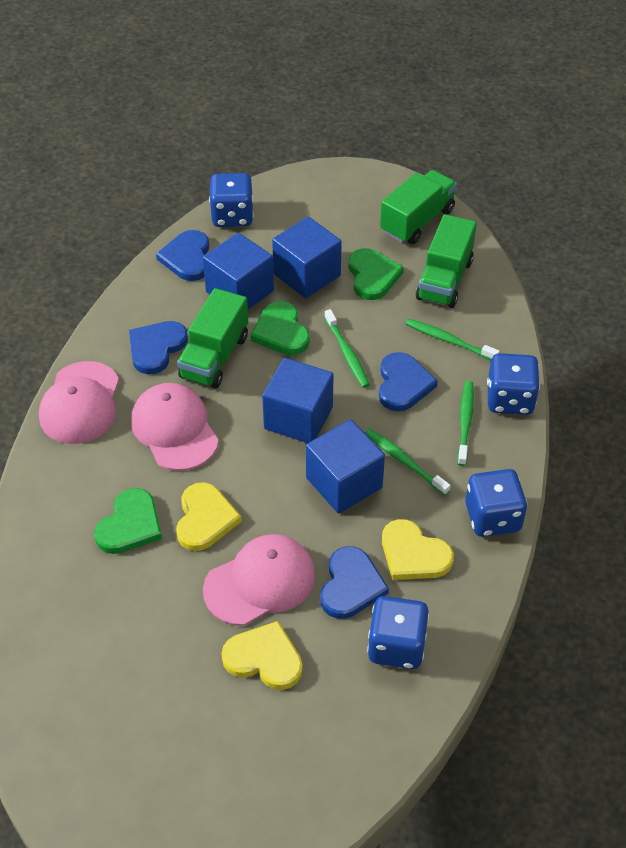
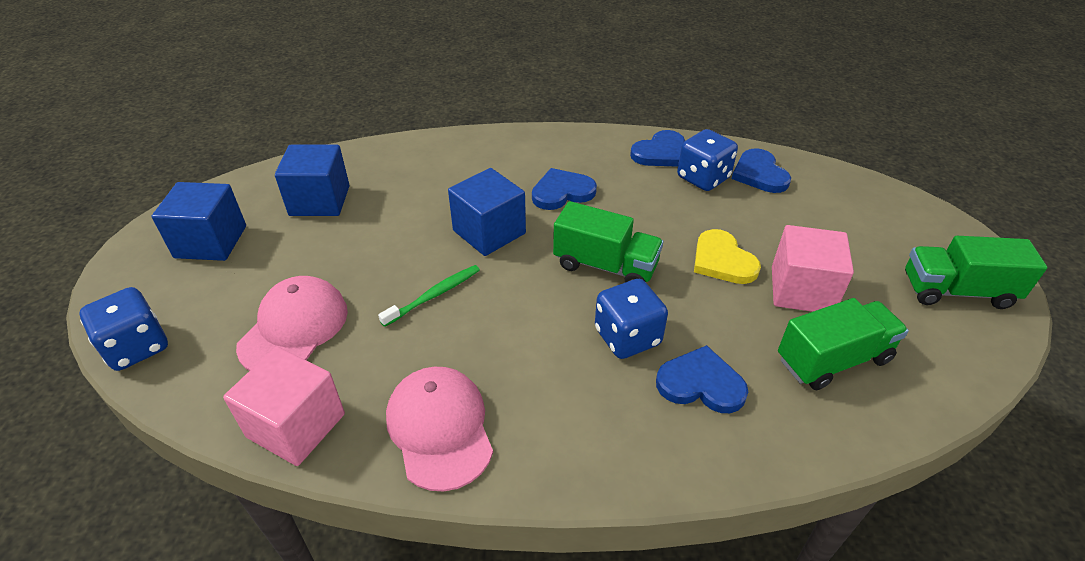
blue cube: 4 -> 3
blue dice: 4 -> 3
green heart: 3 -> 0
green toothbrush: 4 -> 1
pink cap: 3 -> 2
pink cube: 0 -> 2
yellow heart: 3 -> 1

